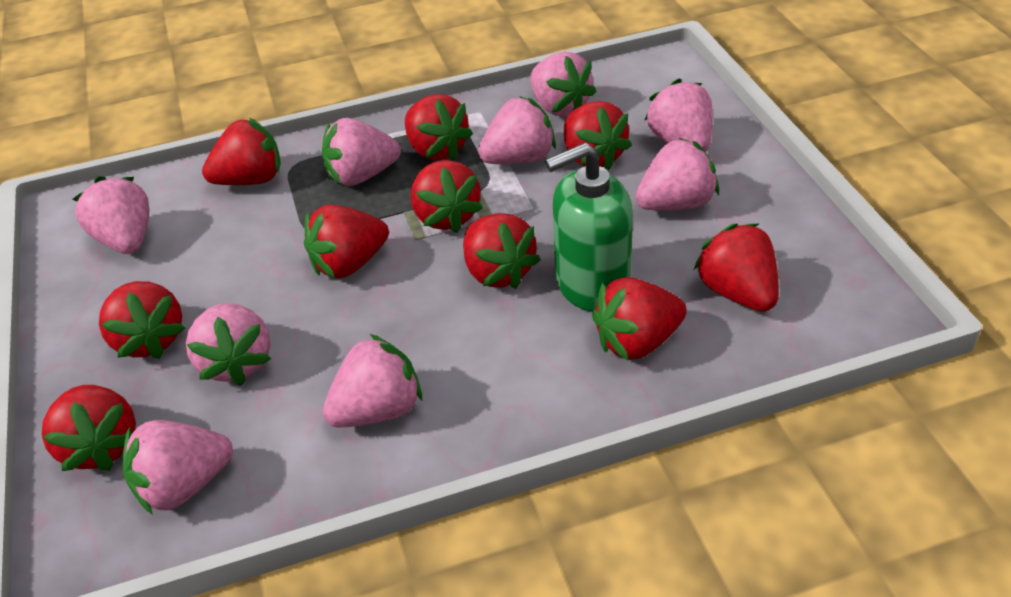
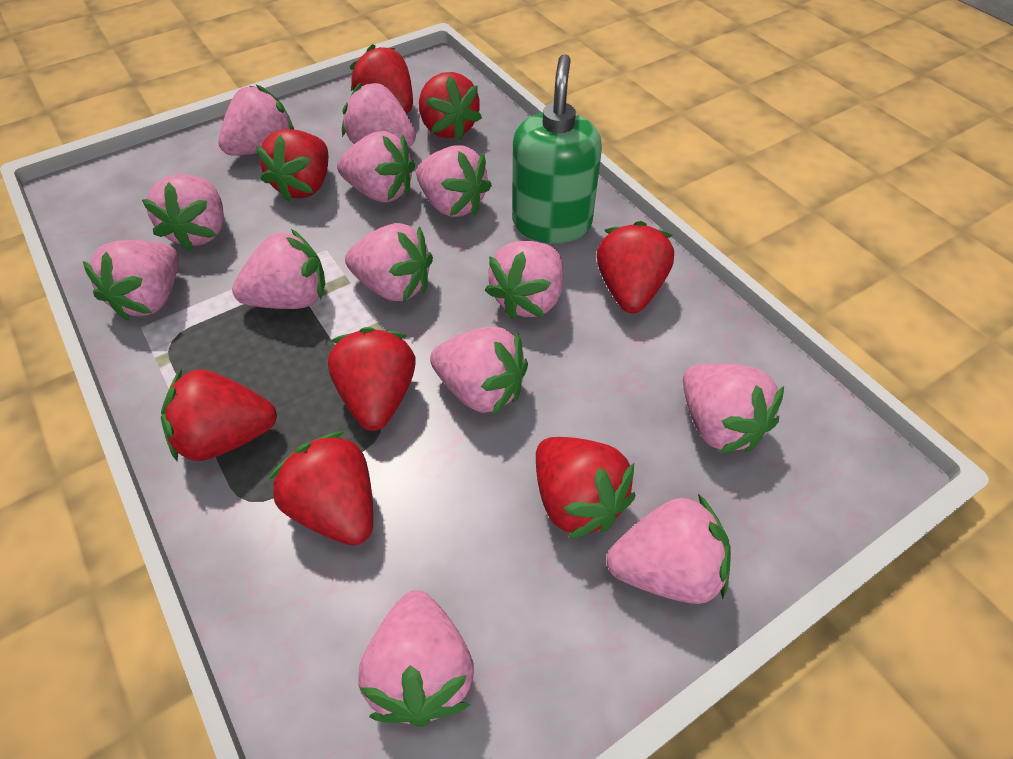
pink strawberry: 9 -> 13
red strawberry: 10 -> 8

